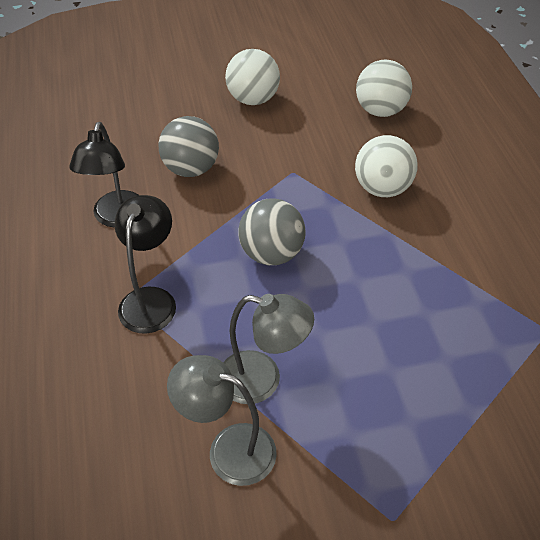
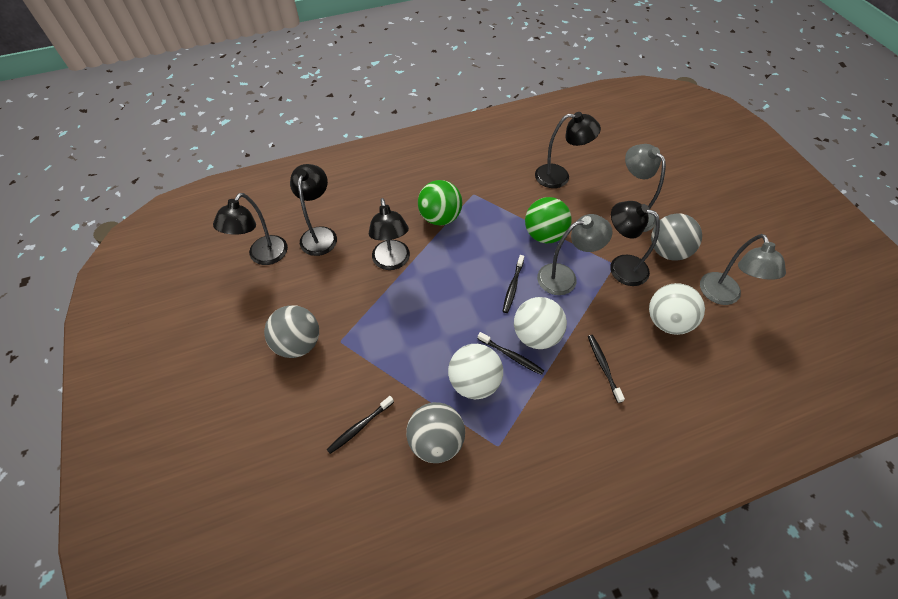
black lamp: 2 -> 5
black toothbrush: 0 -> 4
green ball: 0 -> 2
grey ball: 2 -> 3
grey lamp: 2 -> 3

